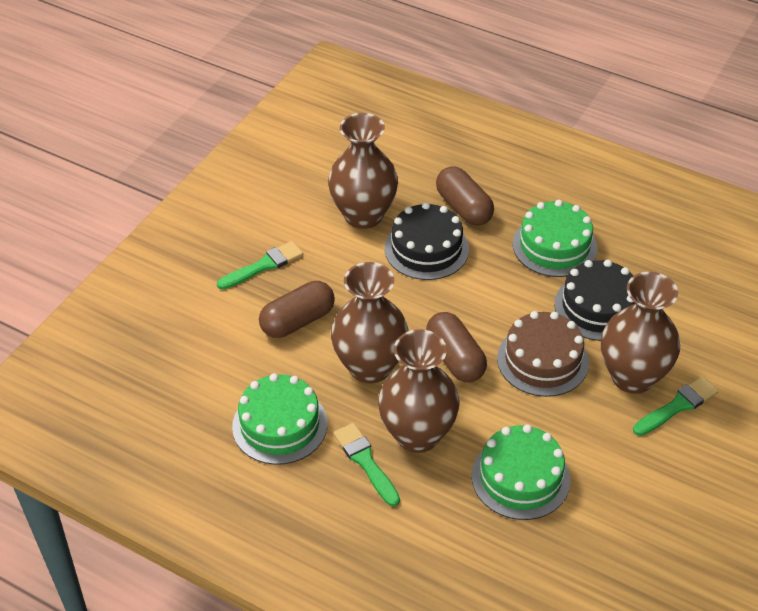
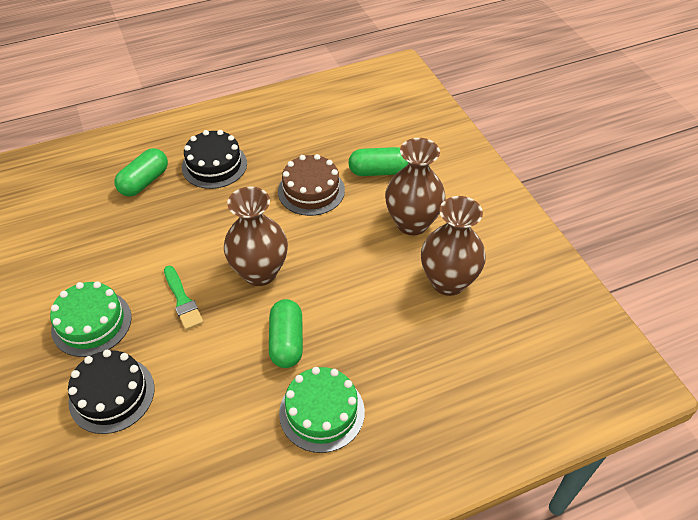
brown capsule: 3 -> 0
brown vase: 4 -> 3
green brush: 3 -> 1
green cake: 3 -> 2
green capsule: 0 -> 3

